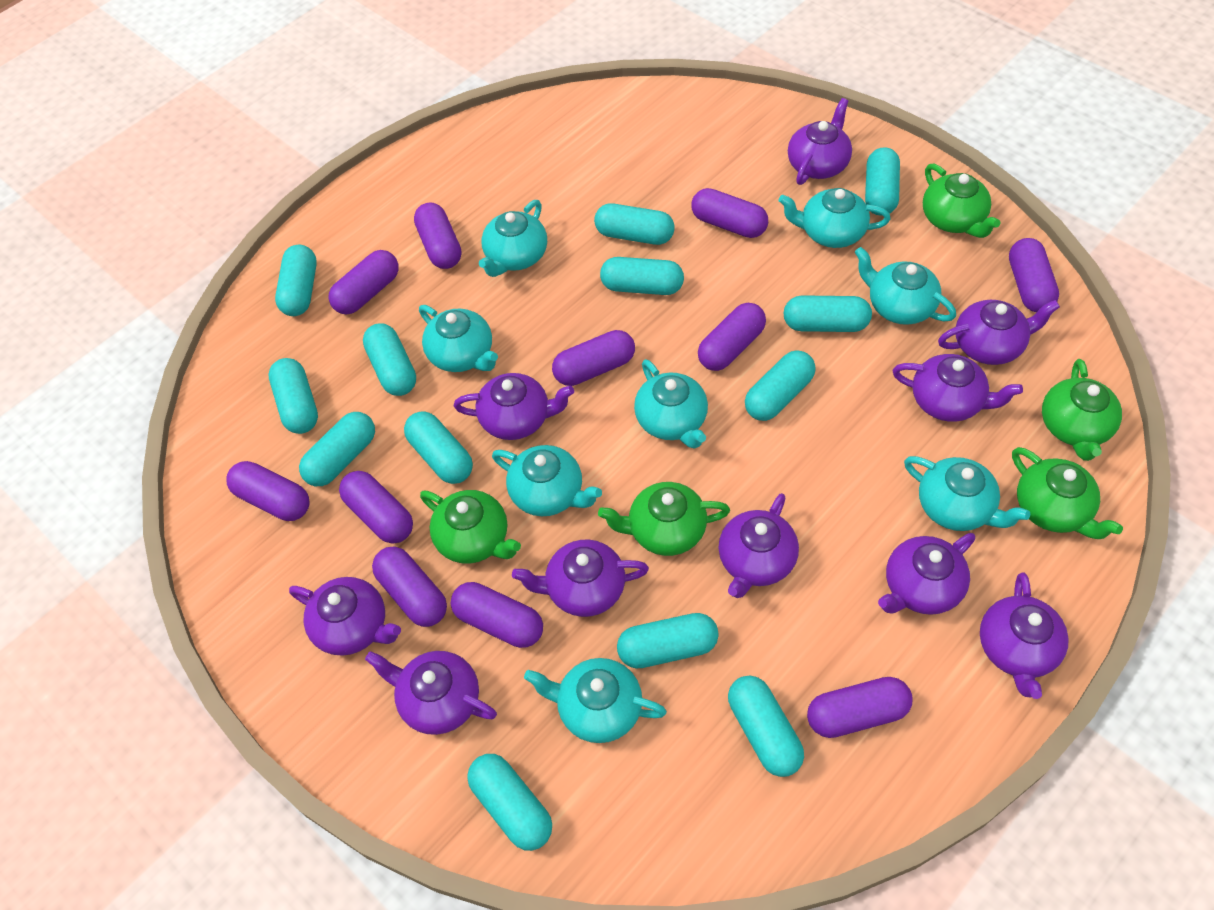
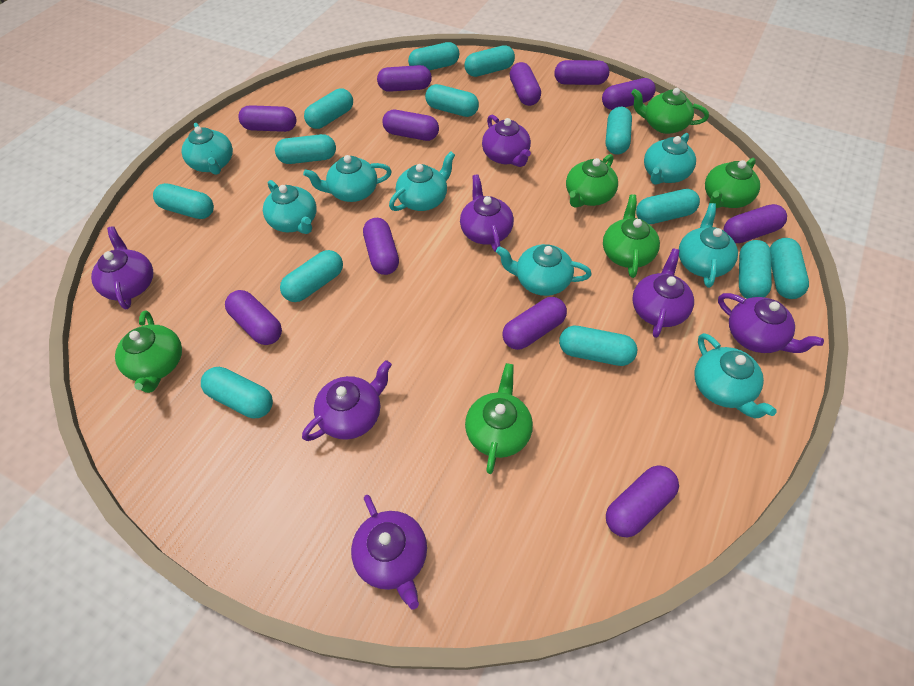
green teapot: 5 -> 6
purple teapot: 10 -> 7

